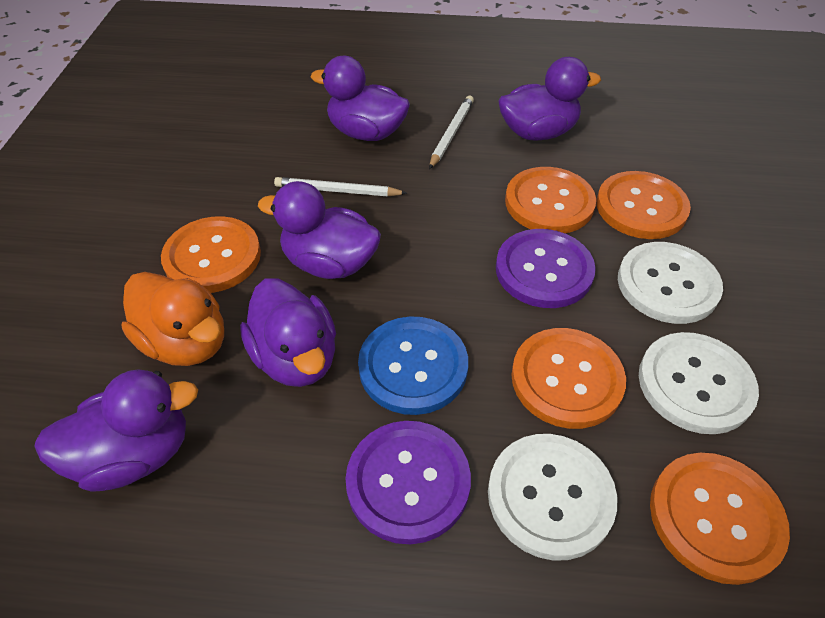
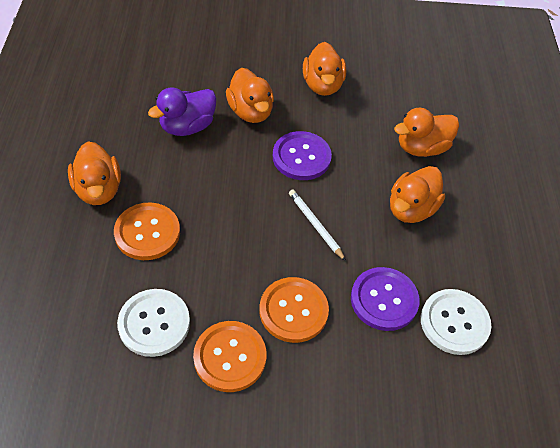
blue button: 1 -> 0
orange button: 5 -> 3
orange duck: 1 -> 5
purple duck: 5 -> 1
white button: 3 -> 2
white pencil: 2 -> 1

